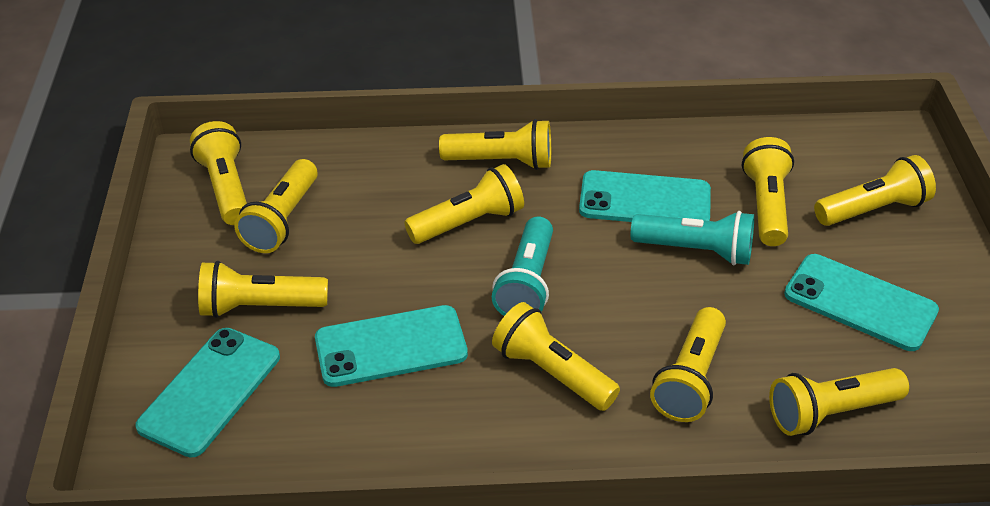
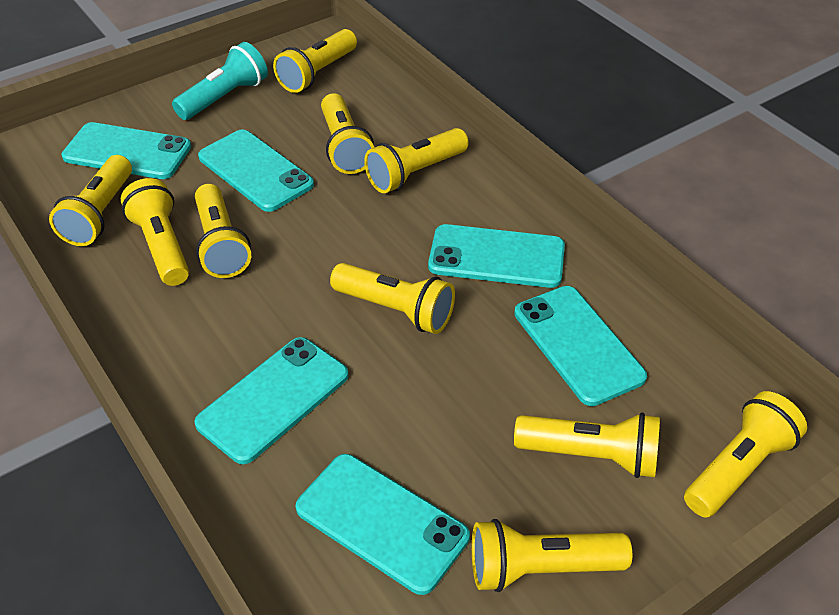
turquoise flashlight: 2 -> 1
turquoise phone: 4 -> 6

